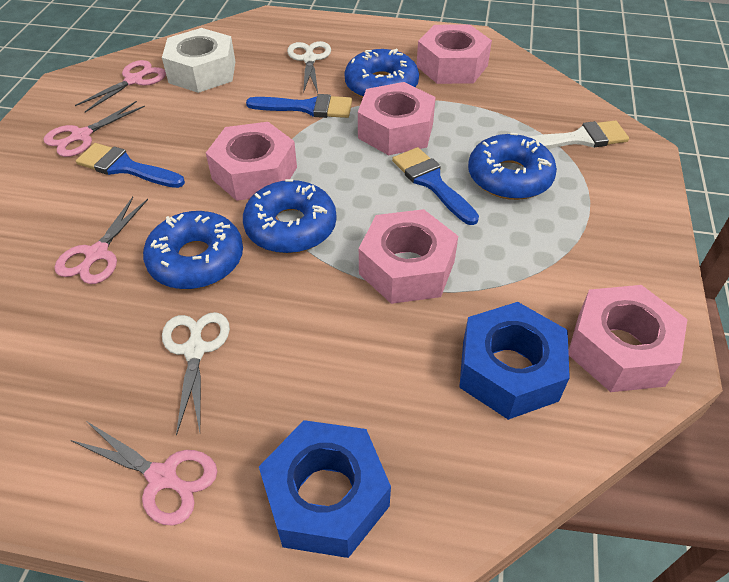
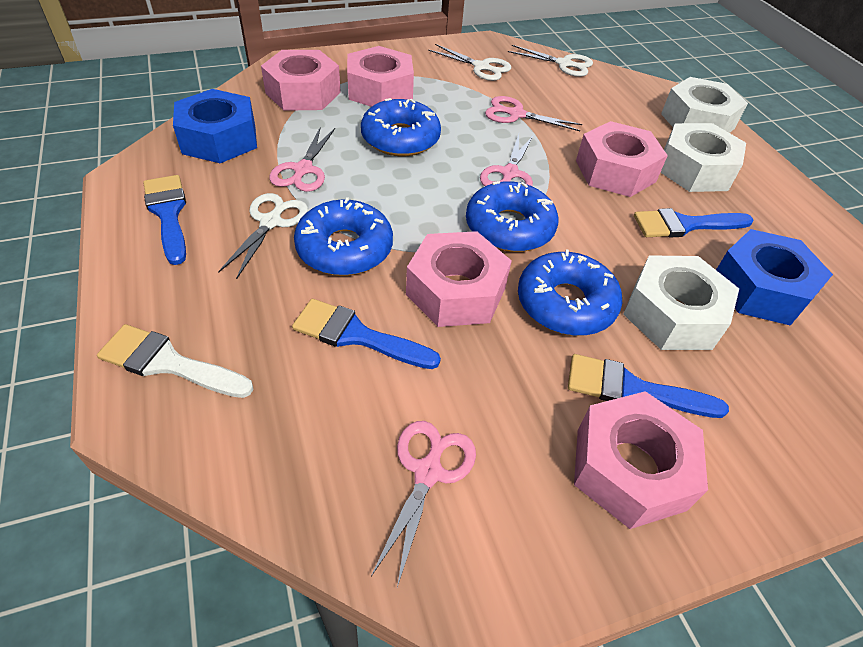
blue brush: 3 -> 4
white nut: 1 -> 3
white scissors: 2 -> 3

